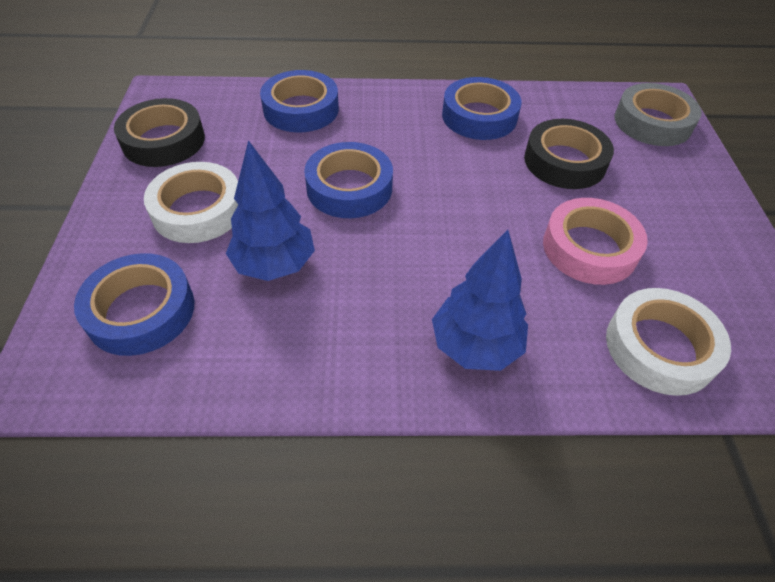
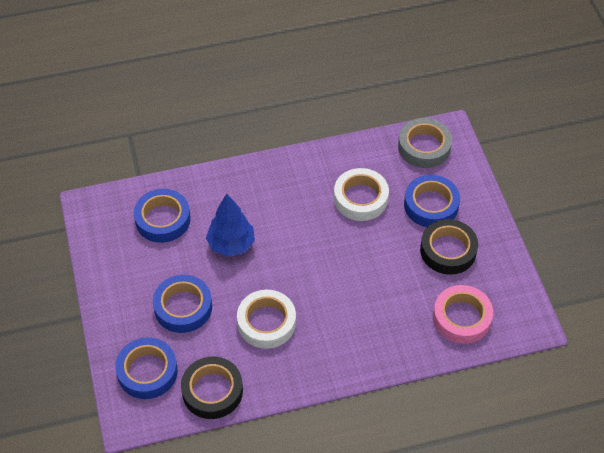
blue tree: 2 -> 1

